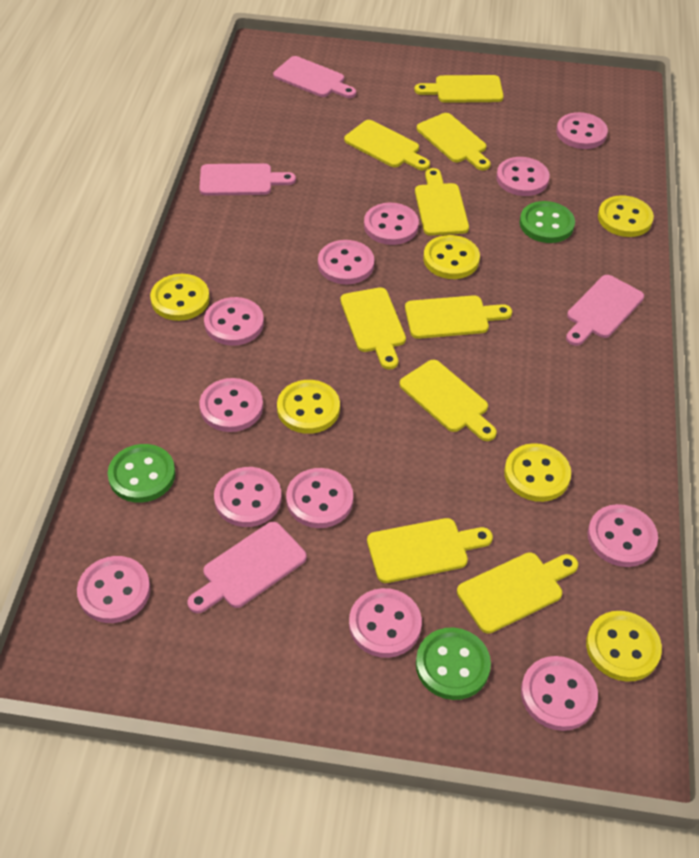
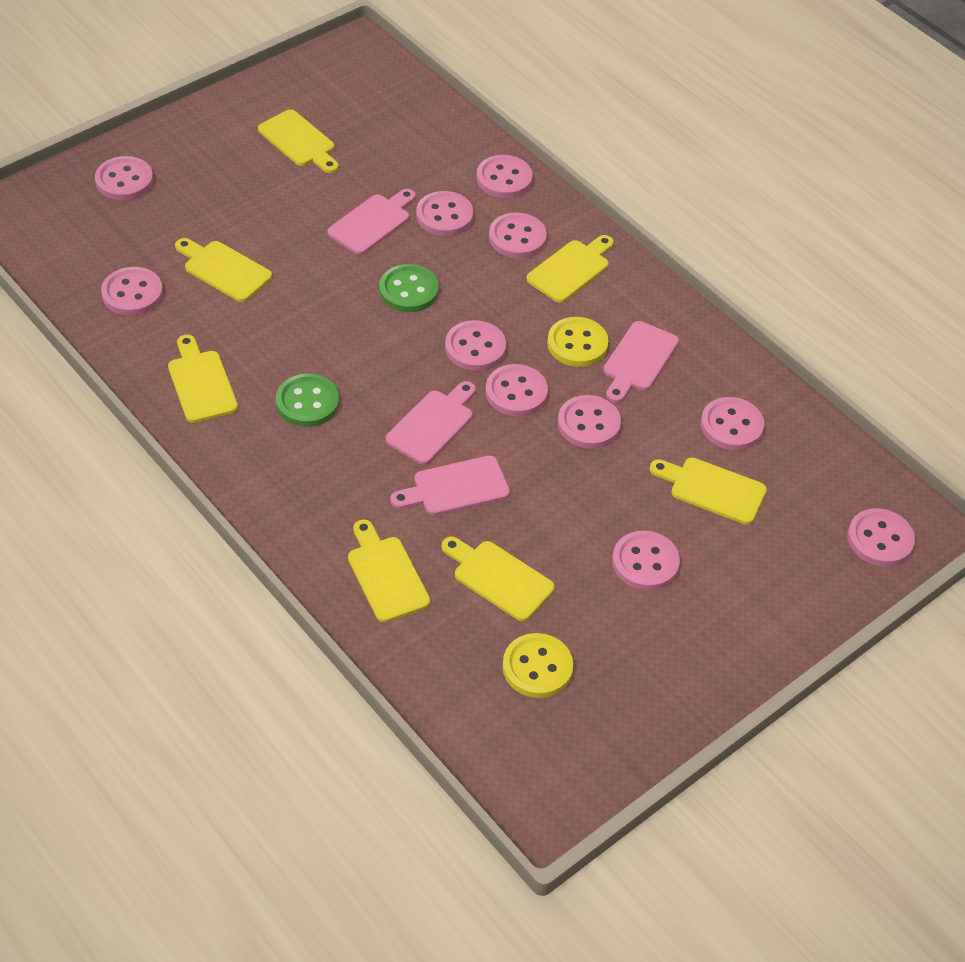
green button: 3 -> 2
pink button: 12 -> 11
yellow button: 6 -> 2
yellow cutting board: 9 -> 7

